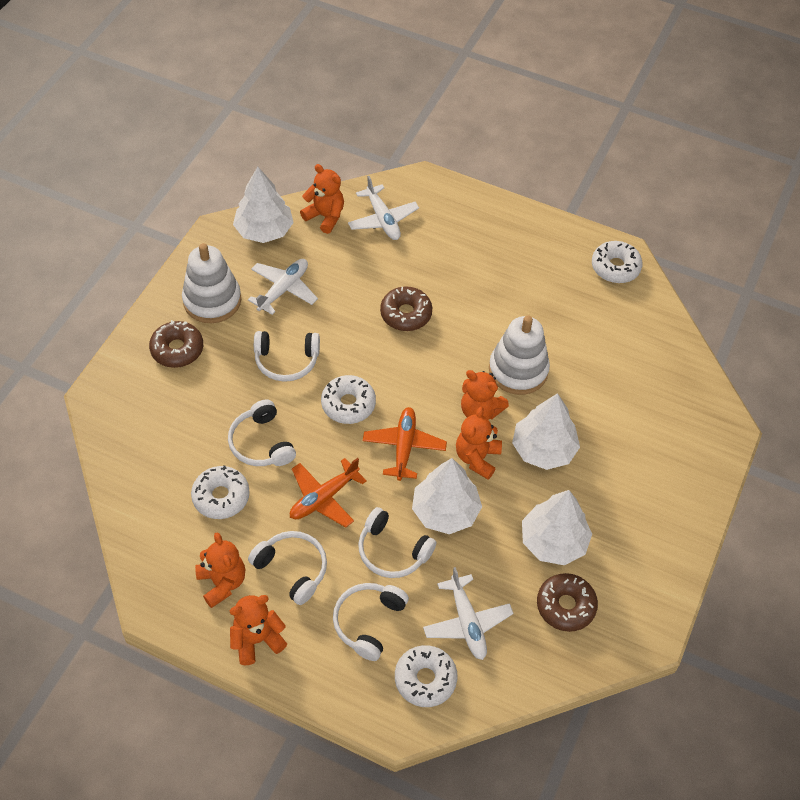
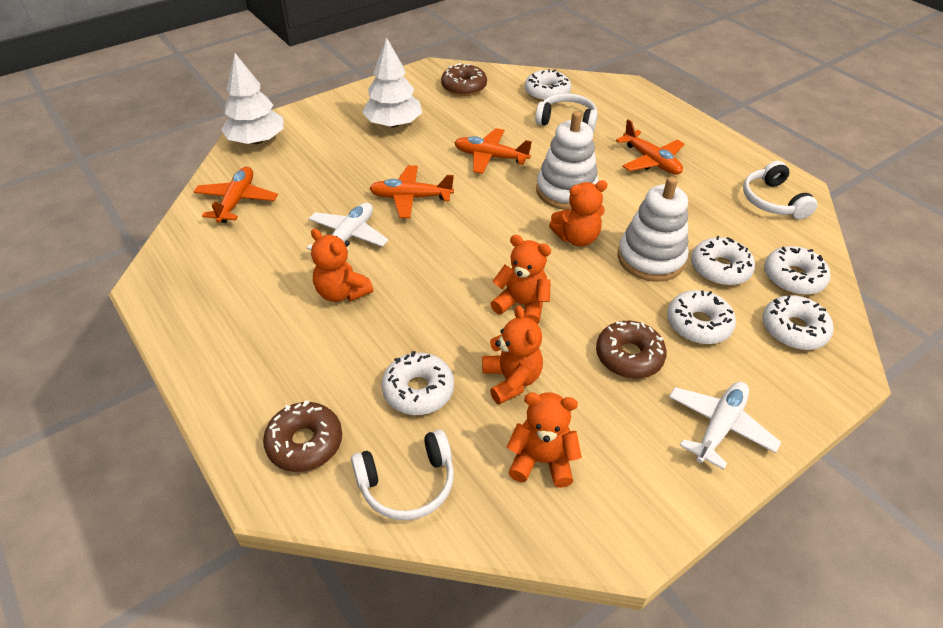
orange plane: 2 -> 4
white donut: 4 -> 6
white headphones: 5 -> 3
white plane: 3 -> 2
white tree: 4 -> 2

